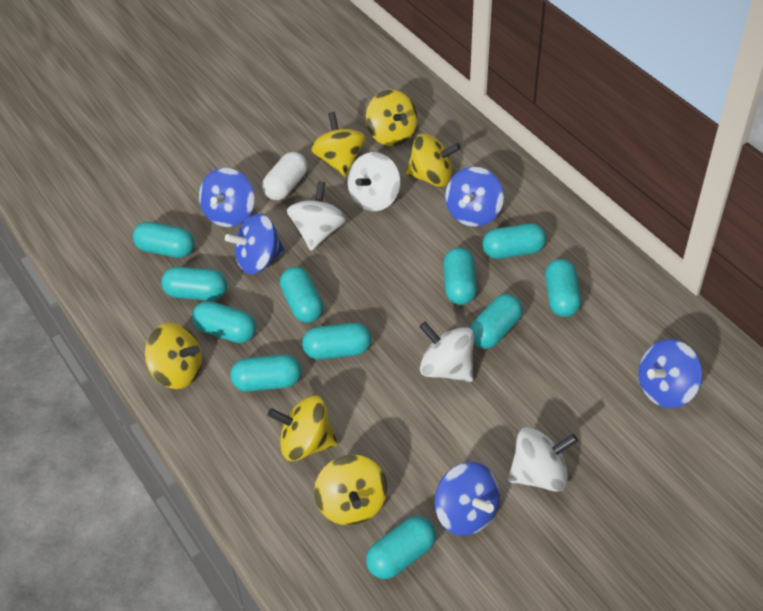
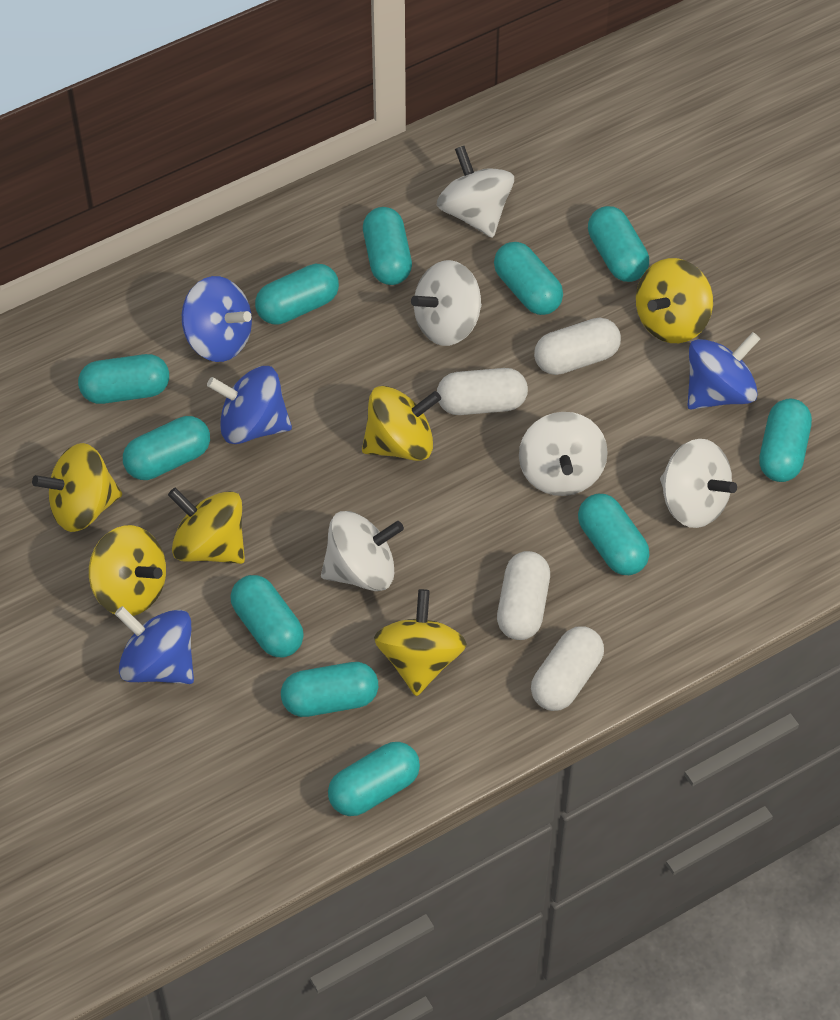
blue spinning top: 5 -> 4
white capsule: 1 -> 4
white spinning top: 4 -> 5

